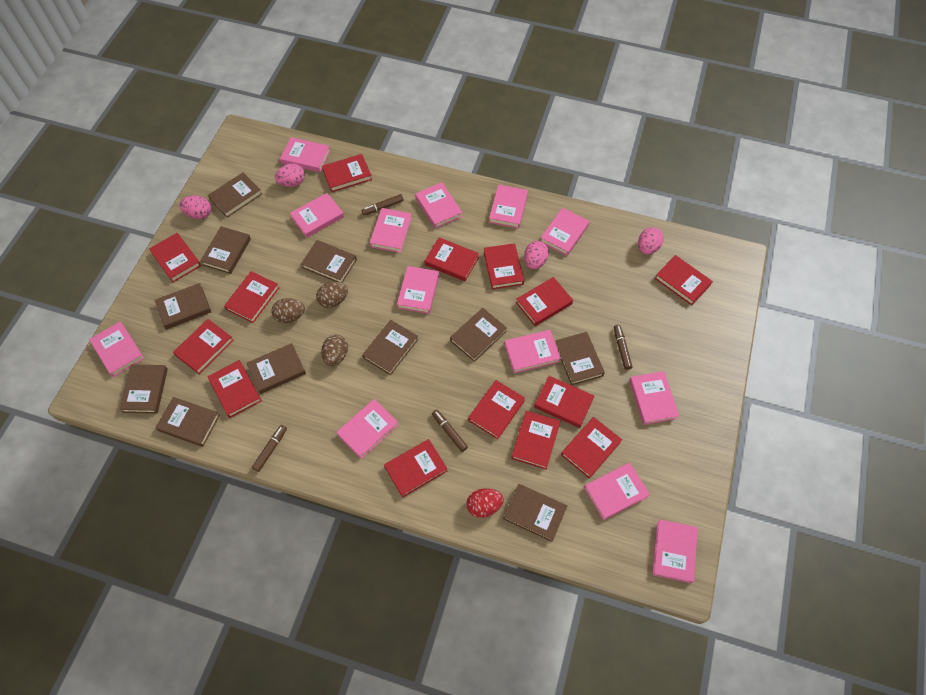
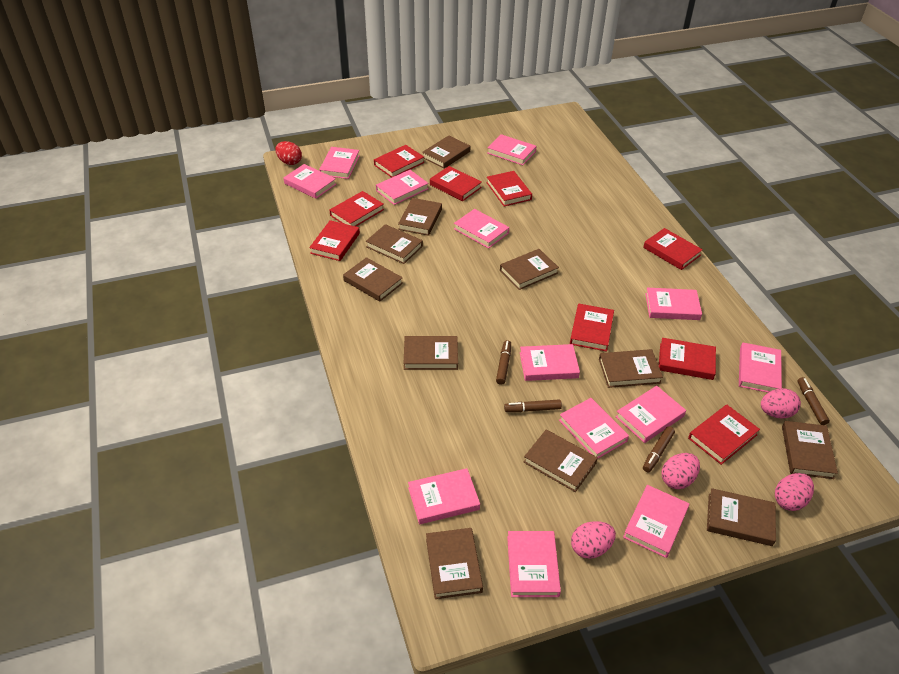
brown egg: 3 -> 0
red book: 14 -> 9

